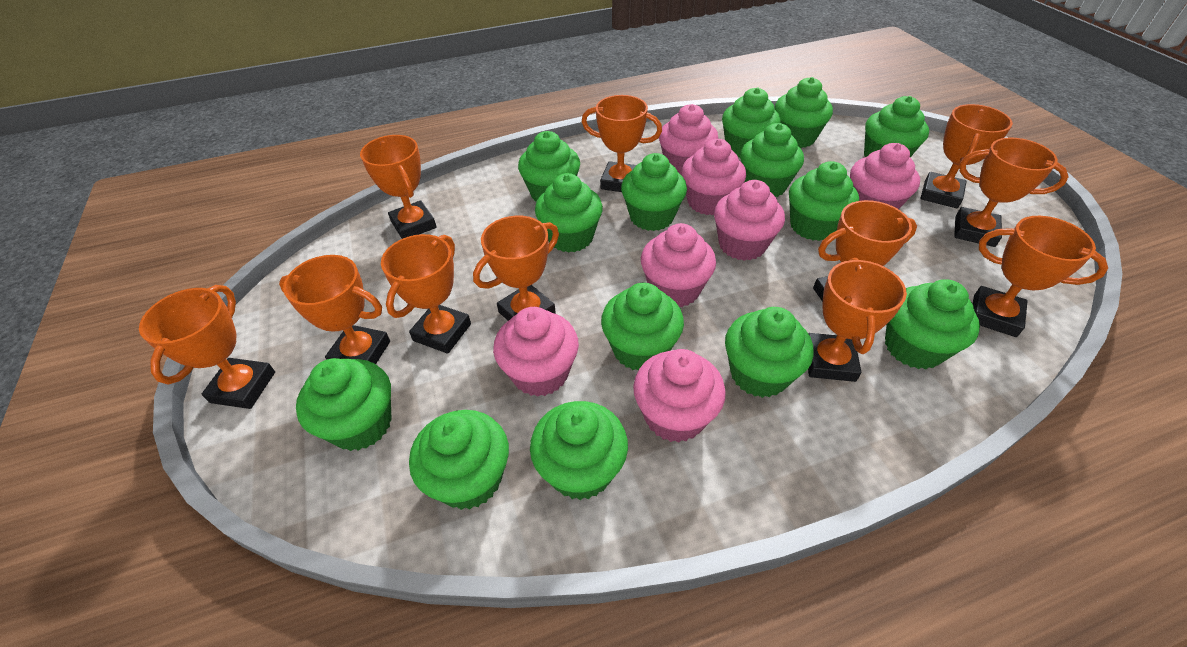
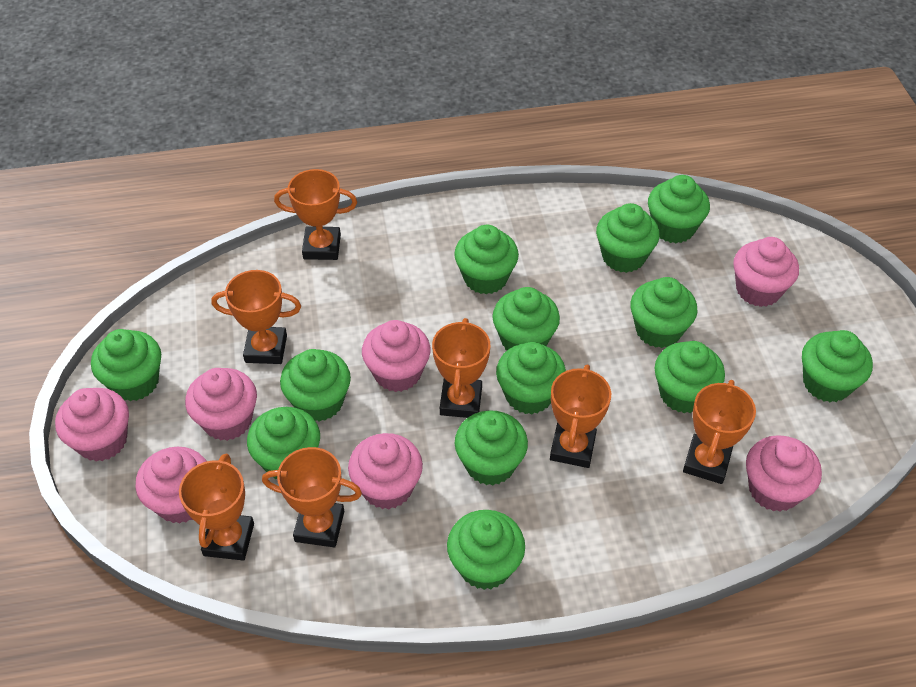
green cupcake: 14 -> 13
orange trophy: 11 -> 7

